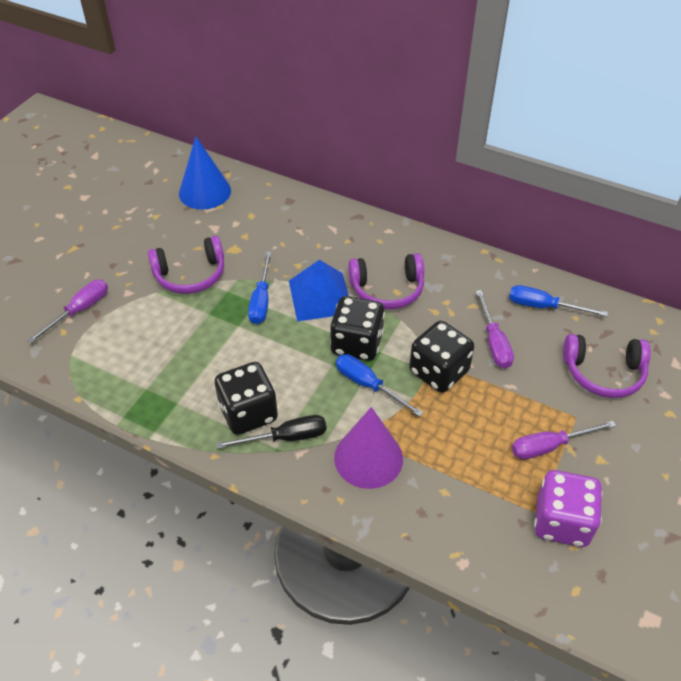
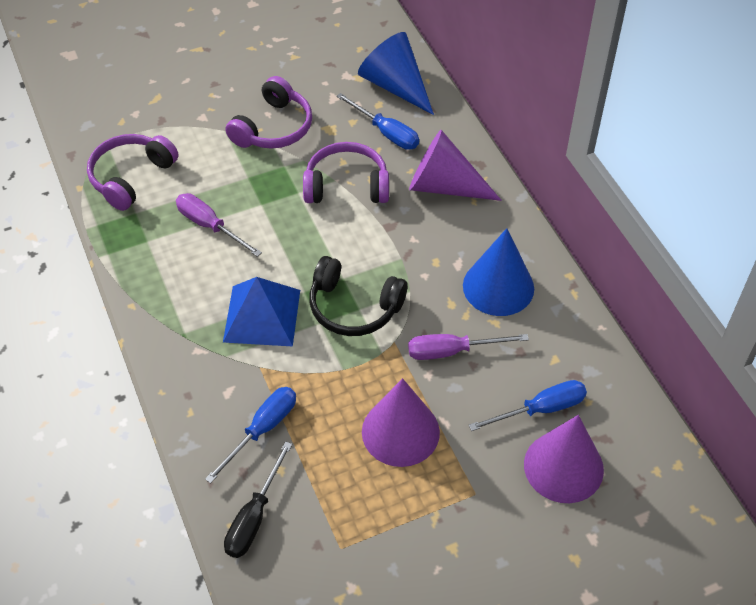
black dice: 3 -> 0
black headphones: 0 -> 1
blue cone: 1 -> 2
purple cone: 1 -> 3
purple dice: 1 -> 0
purple screwdriver: 3 -> 2

